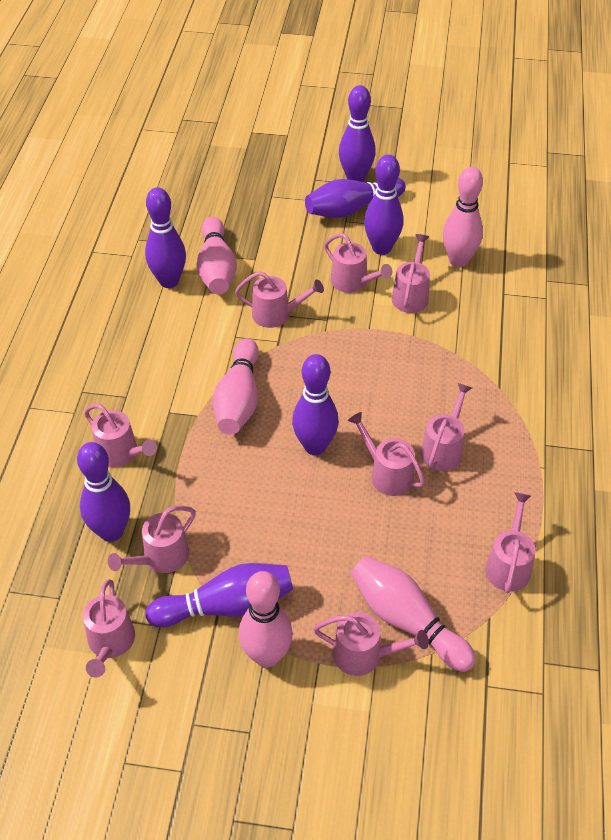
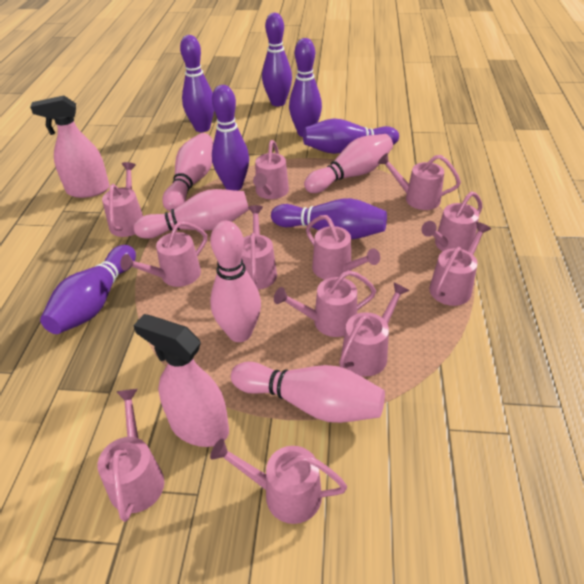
pink spray bottle: 0 -> 2
pink watering can: 10 -> 12

